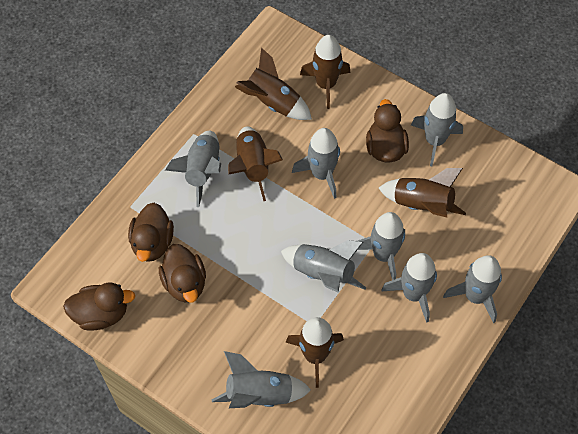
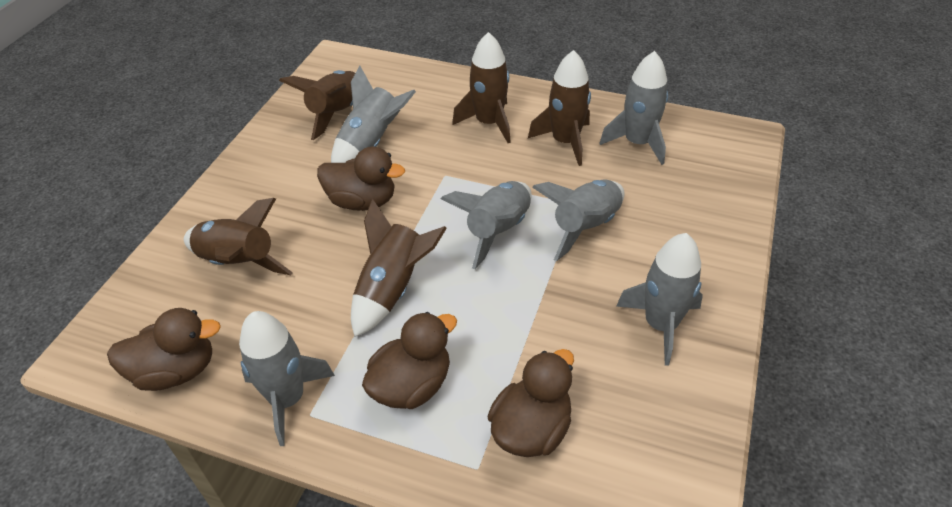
grey rocket: 8 -> 6

